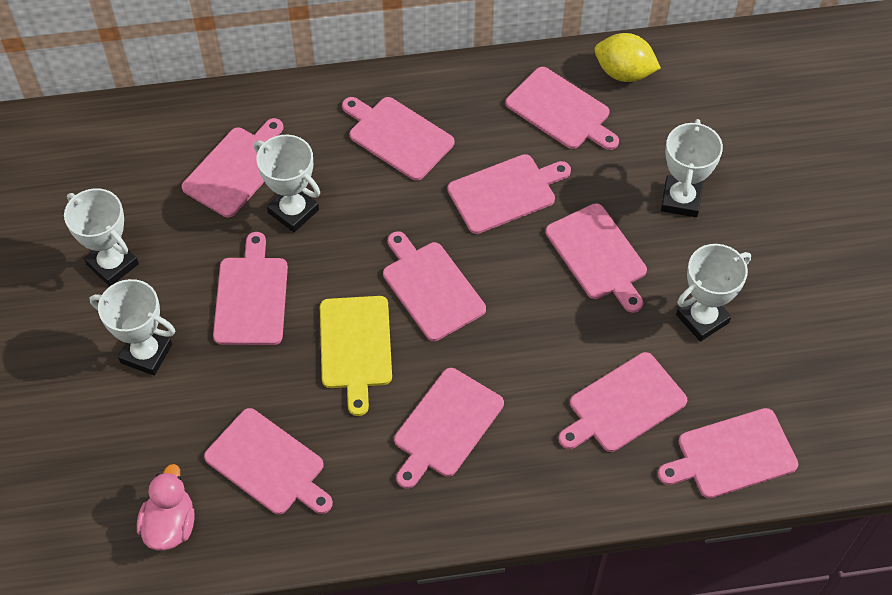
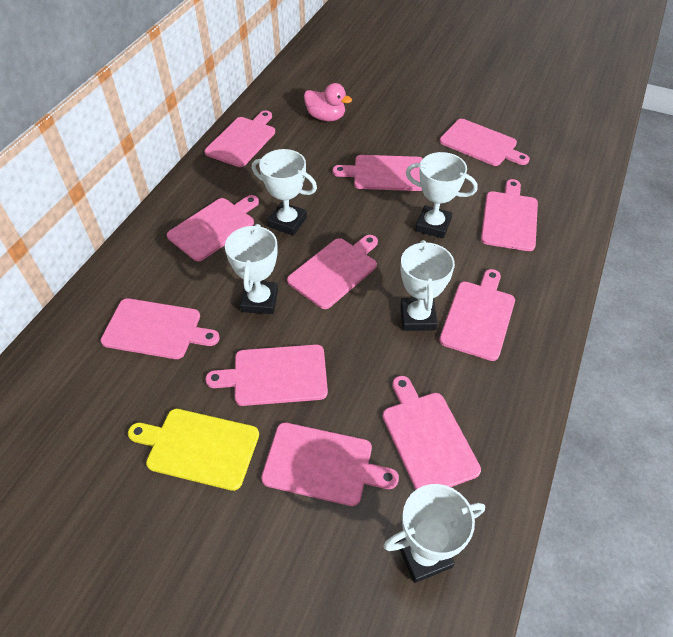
yellow lemon: 1 -> 0

